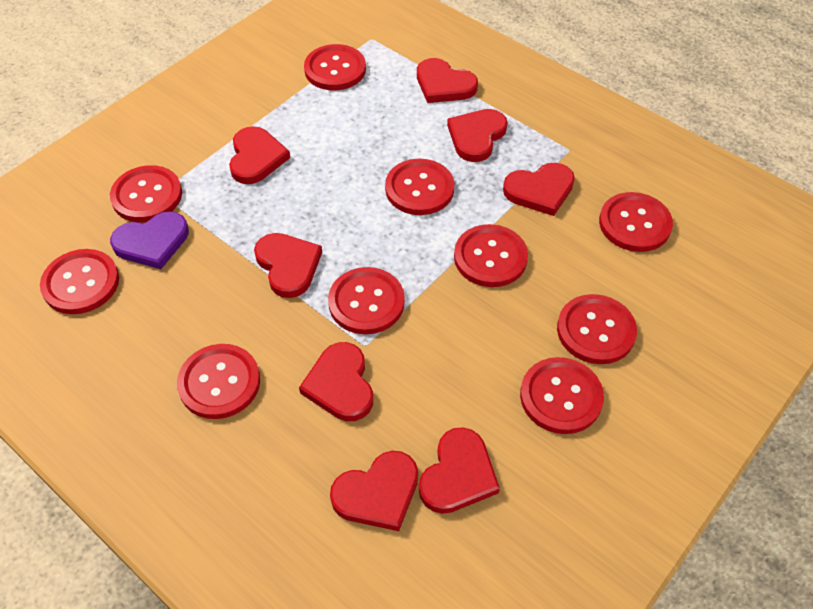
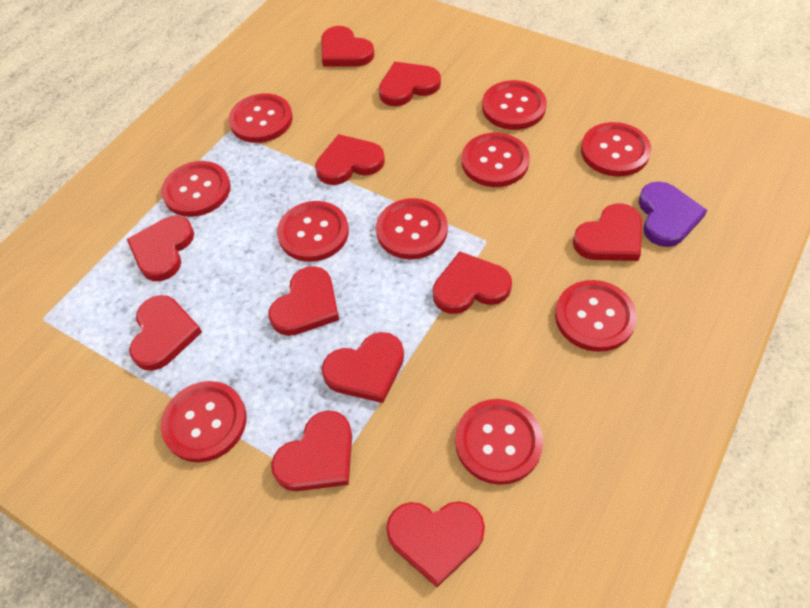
red heart: 8 -> 11

